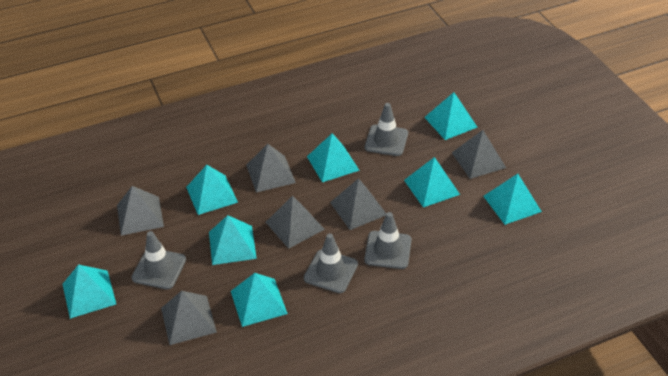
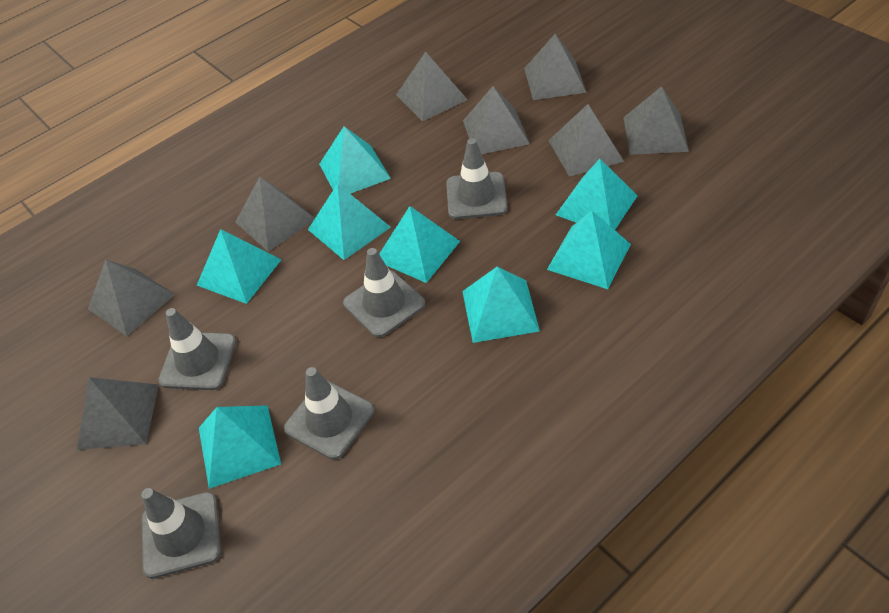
grey pyramid: 6 -> 8
grey traffic cone: 4 -> 5

